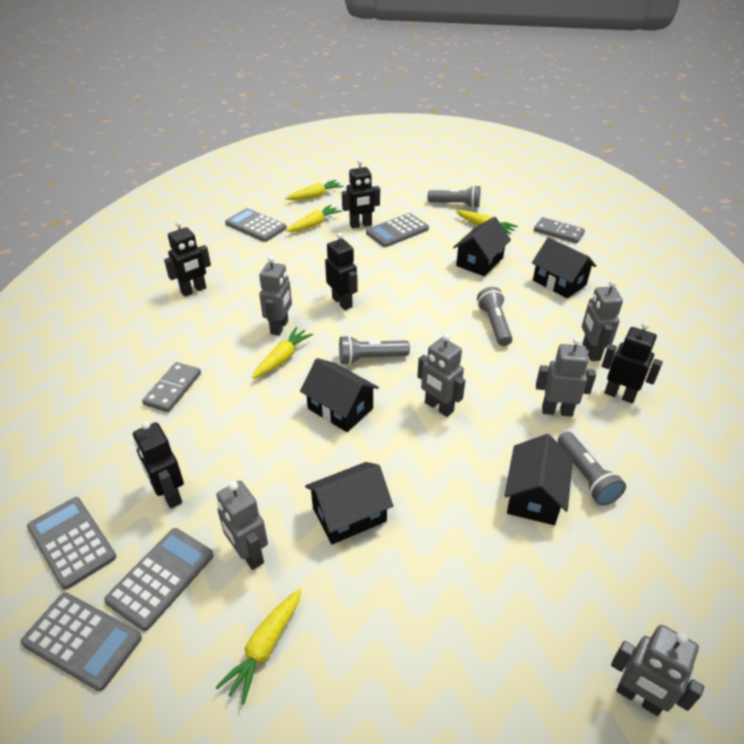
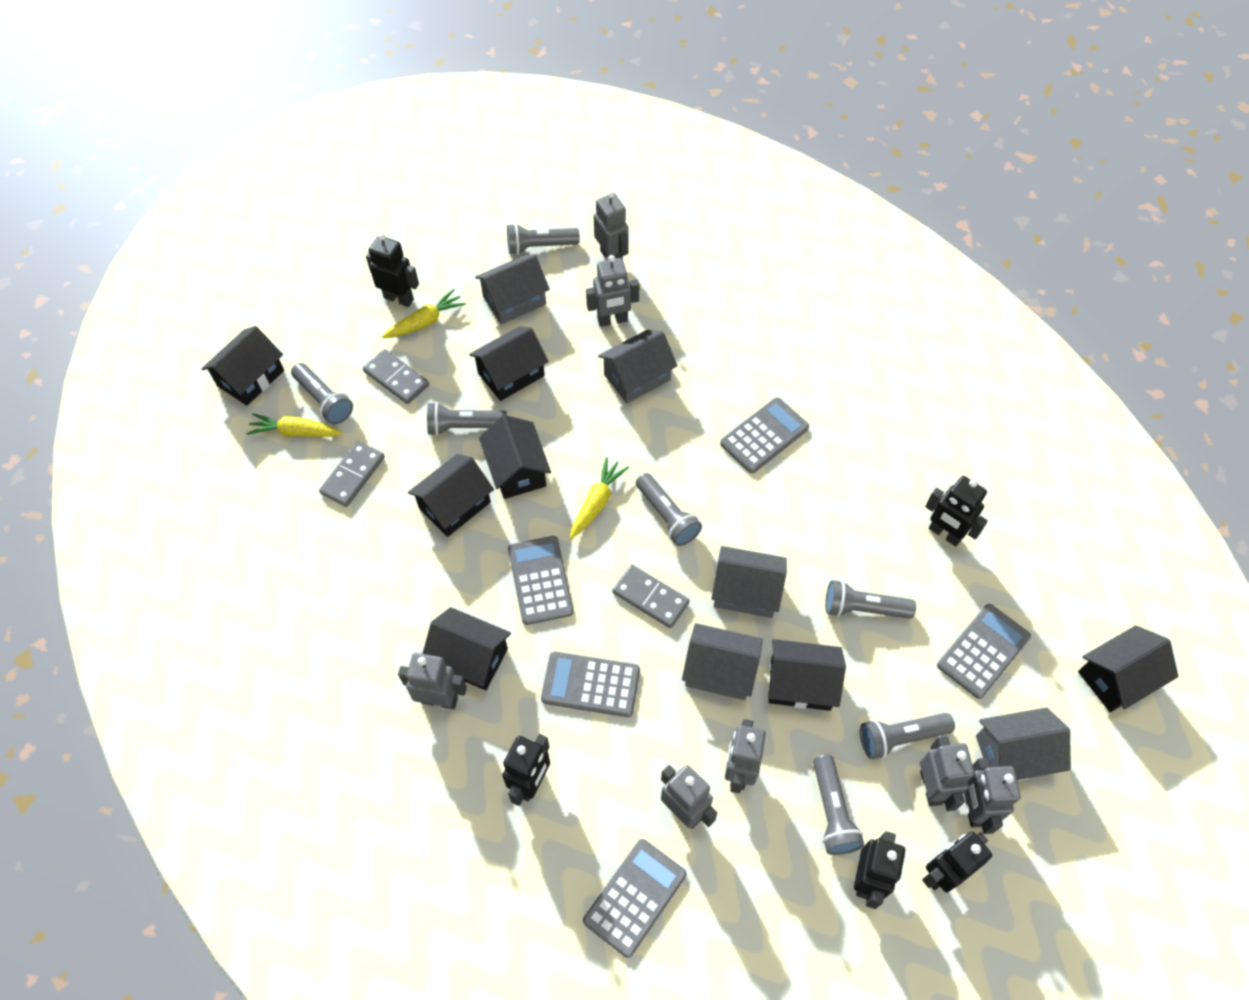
black house: 5 -> 7
grey domino: 2 -> 3
grey flashlight: 4 -> 7
grey house: 0 -> 5
grey robot: 6 -> 7
yellow carrot: 5 -> 3

